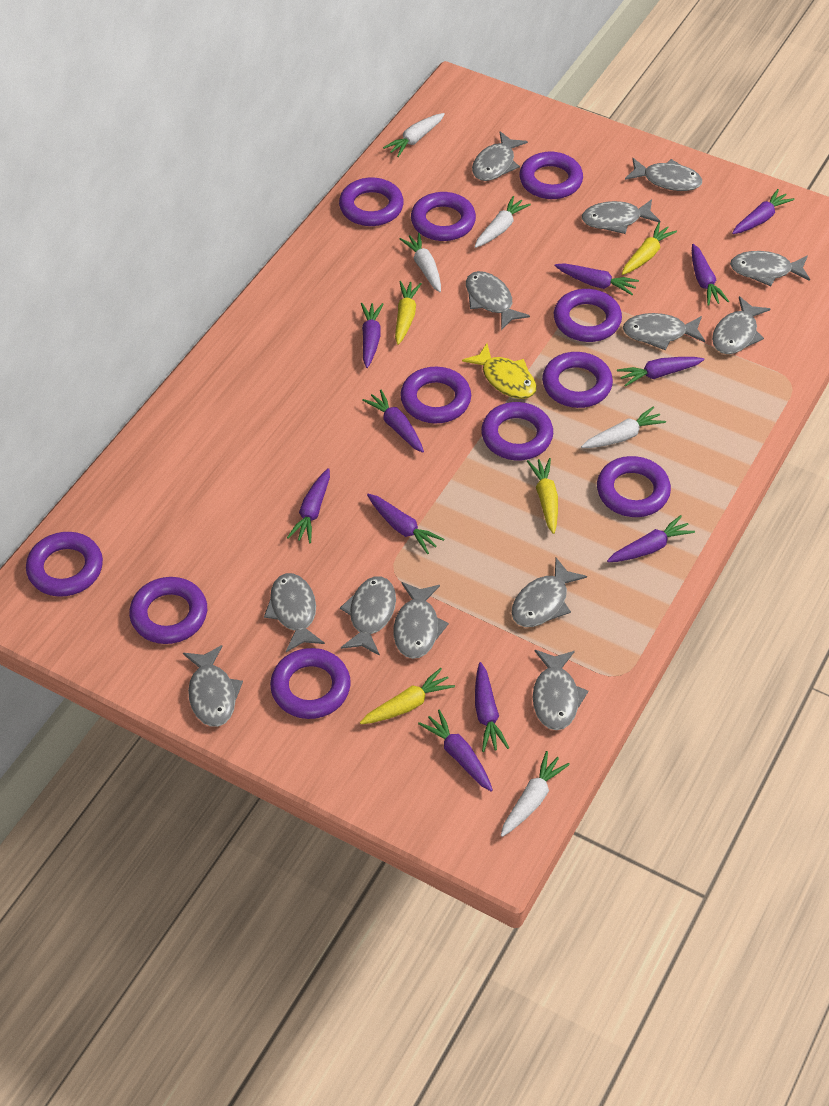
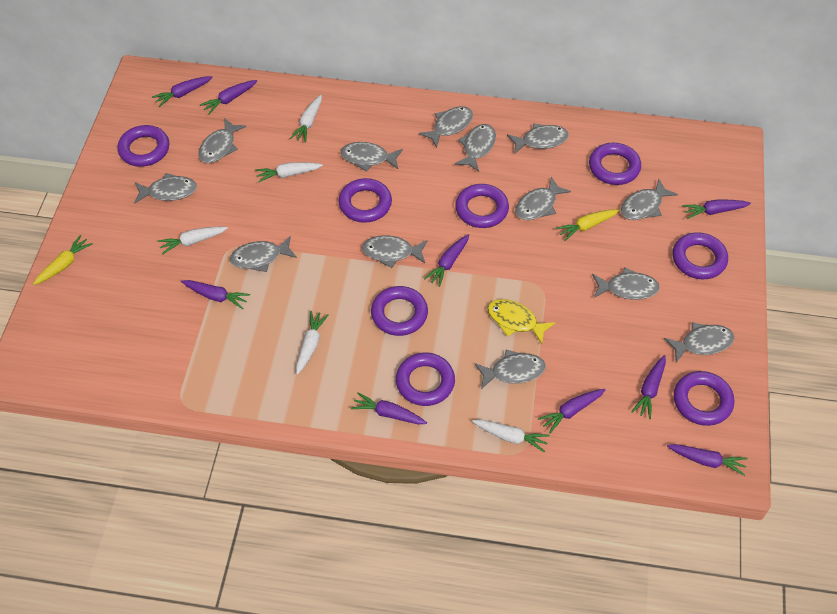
purple carrot: 11 -> 9
purple ring: 11 -> 8
yellow carrot: 4 -> 2

